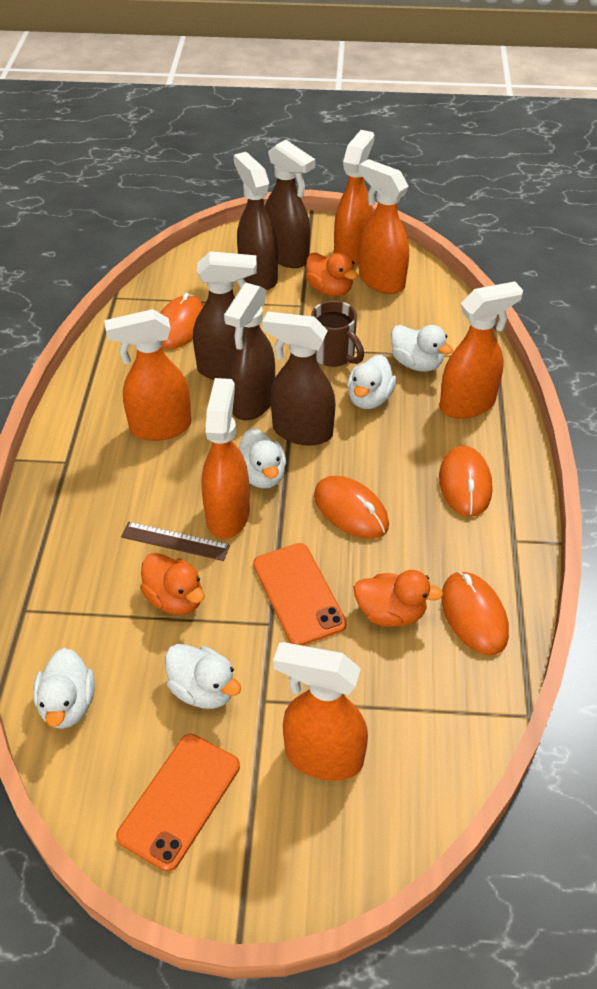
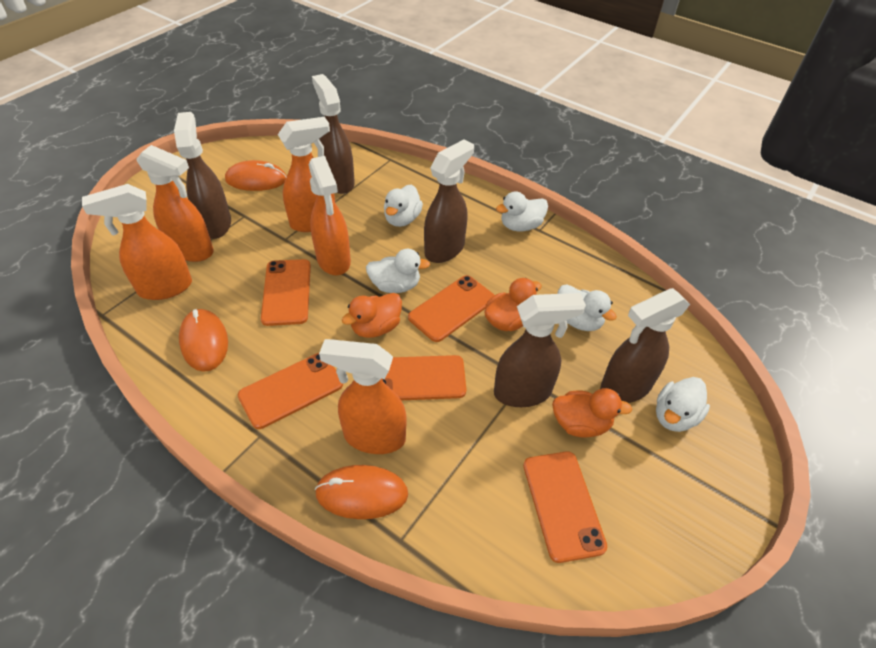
brown mug: 1 -> 0
brown ruler: 1 -> 0
orange mouse: 4 -> 3
orange phone: 2 -> 5
orange spray bottle: 6 -> 5

